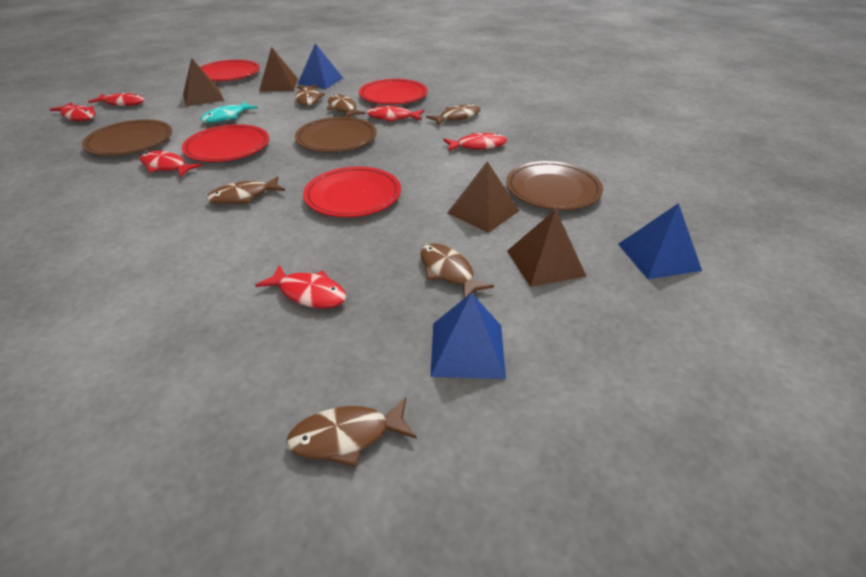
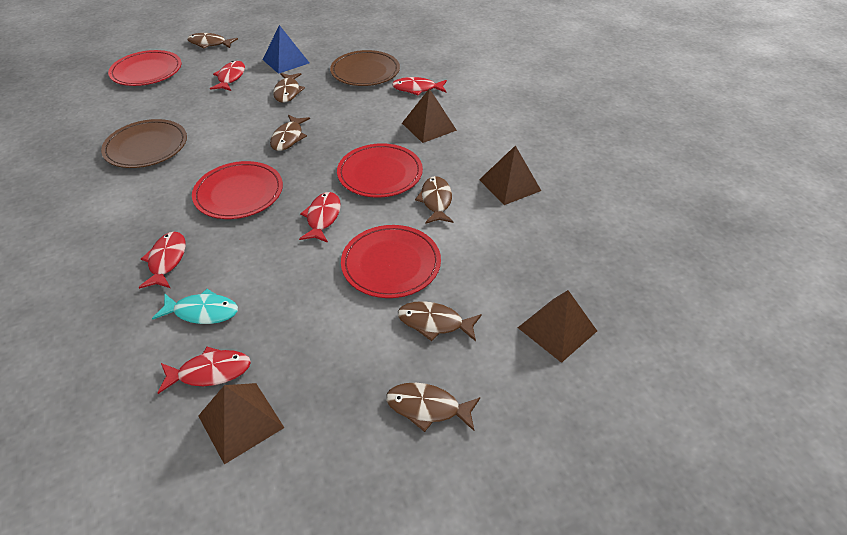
blue pyramid: 3 -> 1
brown plate: 3 -> 2
red fish: 6 -> 5

